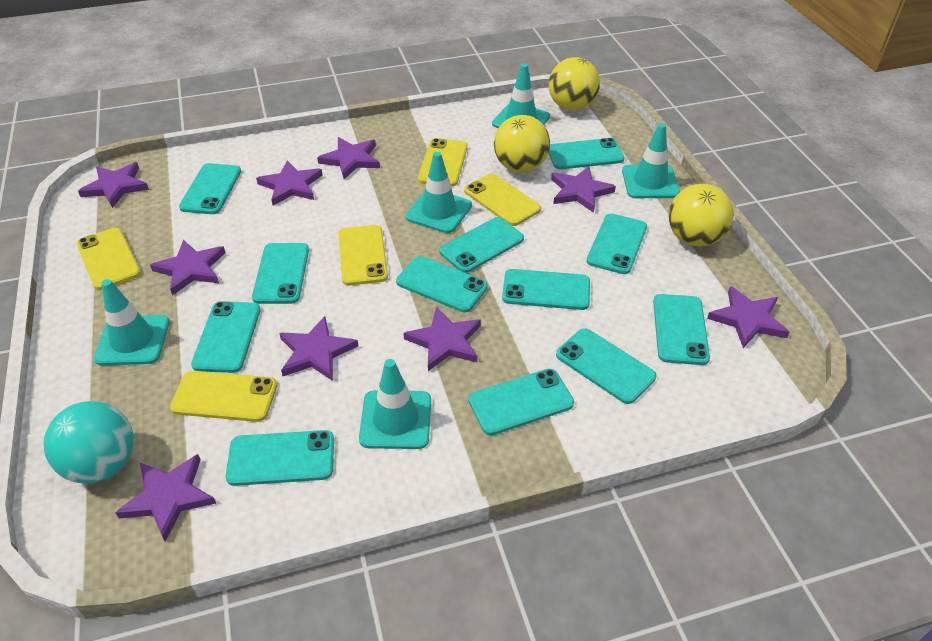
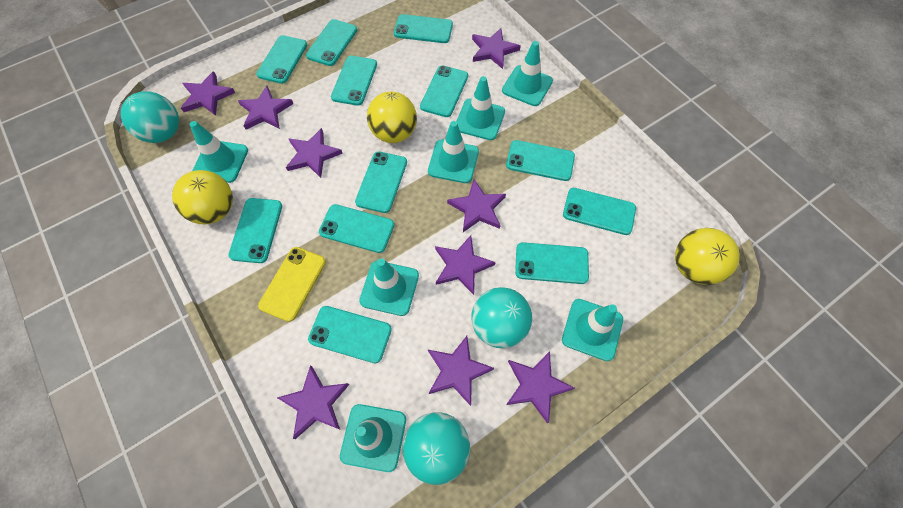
turquoise ball: 1 -> 3
turquoise traffic cone: 5 -> 7
yellow phone: 5 -> 1

